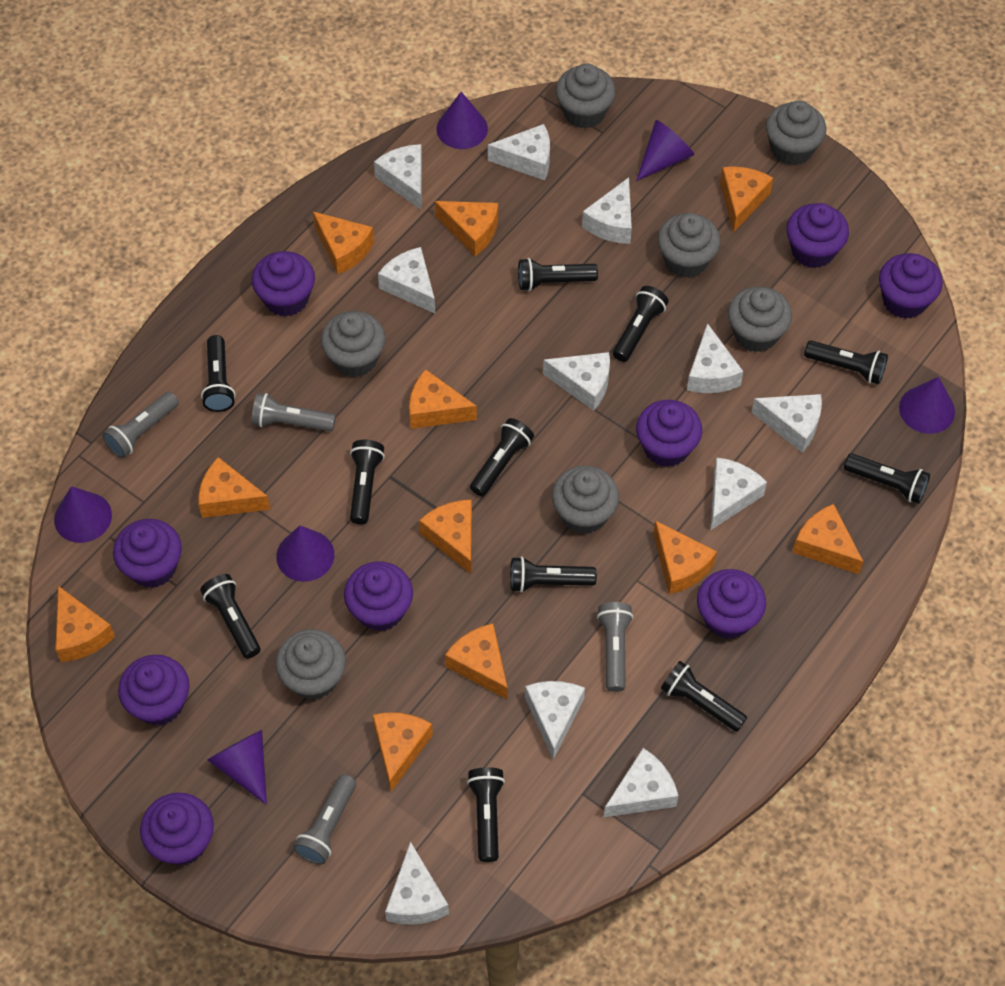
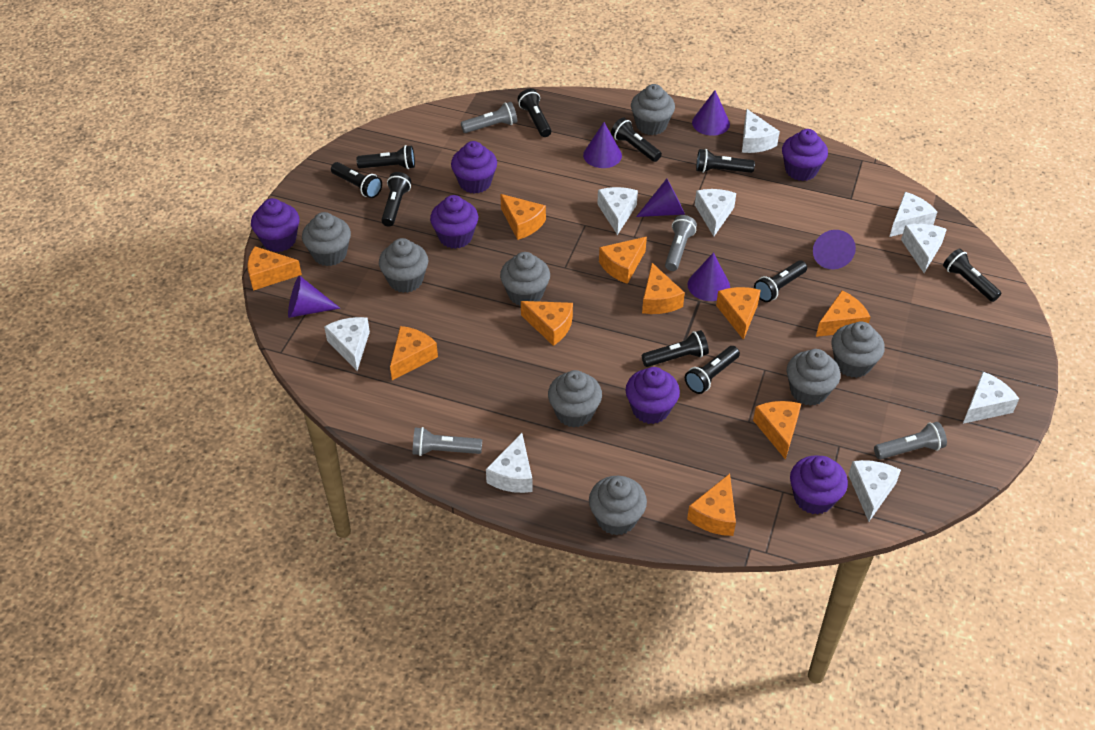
black flashlight: 11 -> 10
grey cupcake: 7 -> 8
orange cheese: 11 -> 10
purple cupcake: 9 -> 6
white cheese: 11 -> 9

